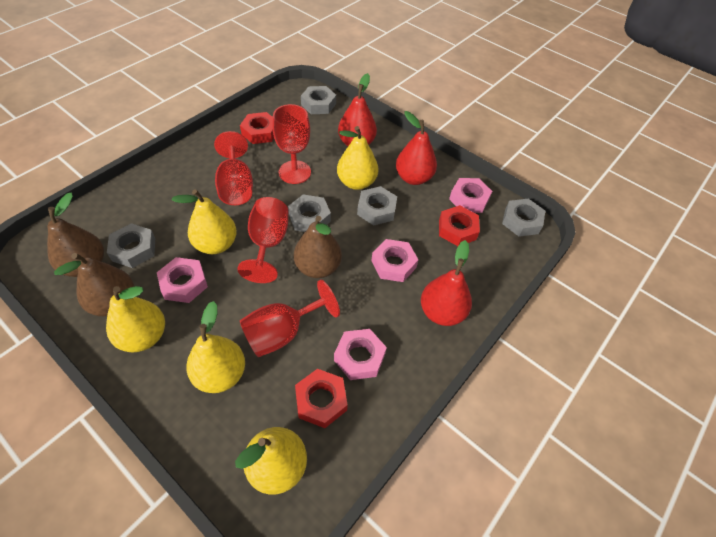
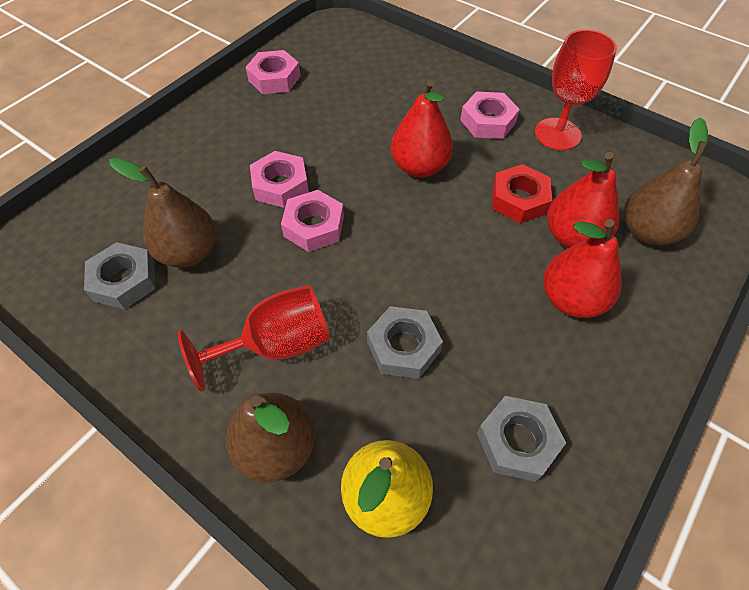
grey nut: 5 -> 3
red goblet: 4 -> 2
red nut: 3 -> 1
yellow pear: 5 -> 1

